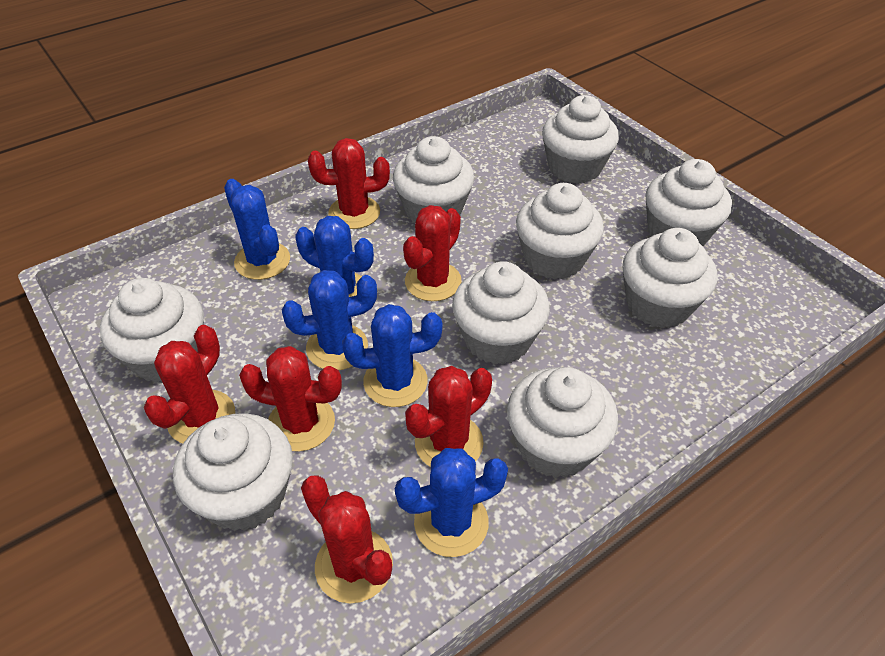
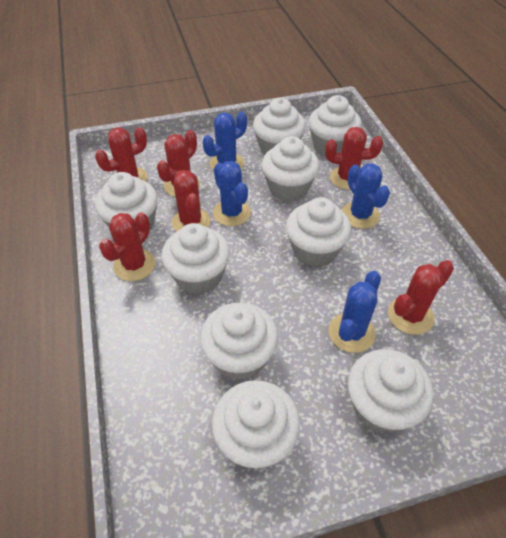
blue cactus: 5 -> 4

